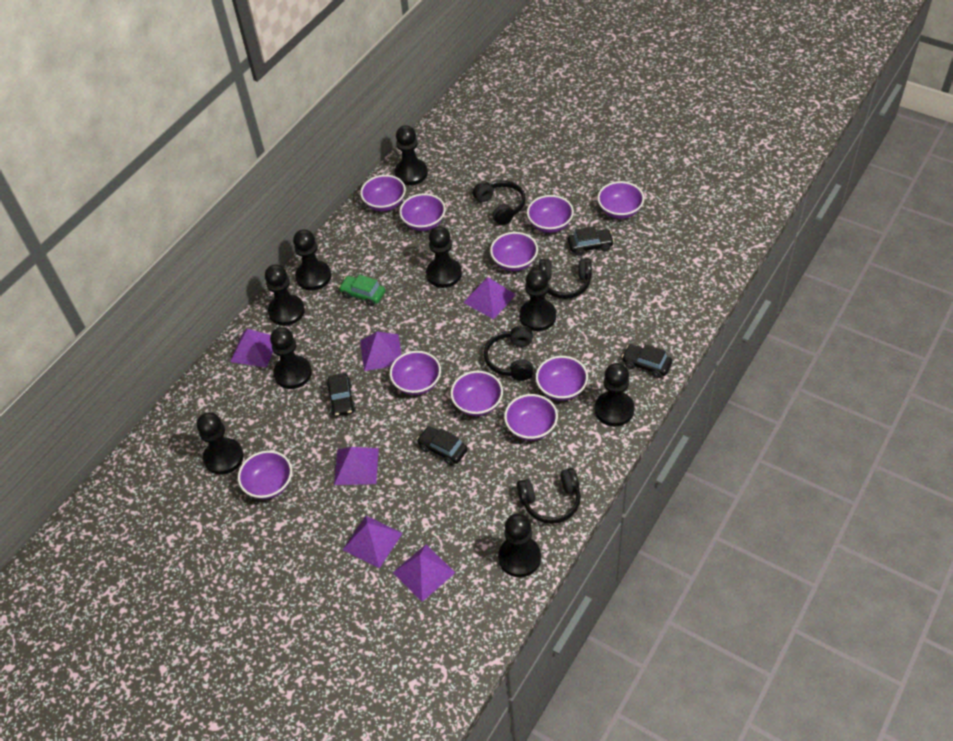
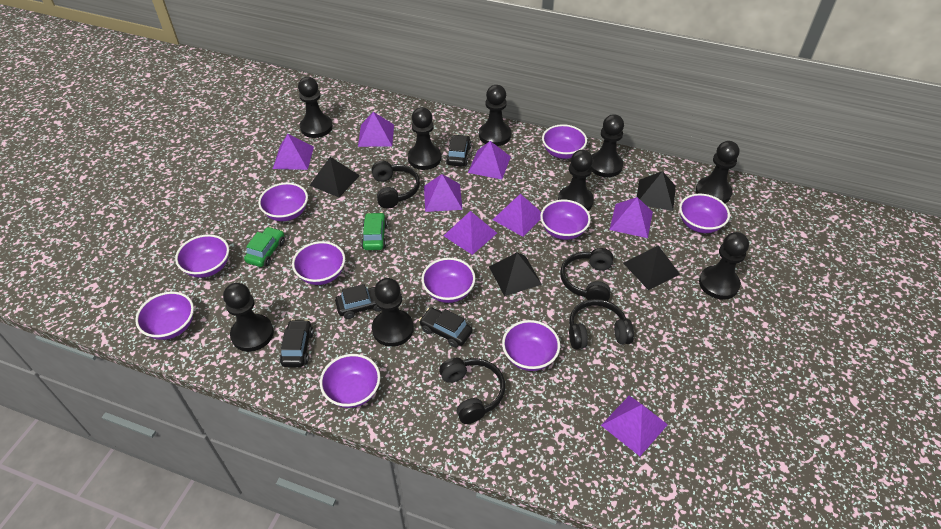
black pyramid: 0 -> 4
green car: 1 -> 2
purple pyramid: 6 -> 8

